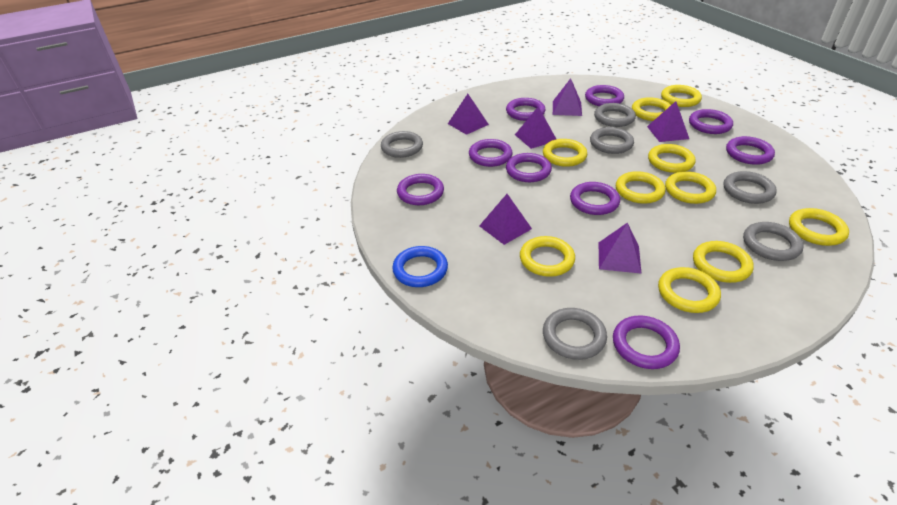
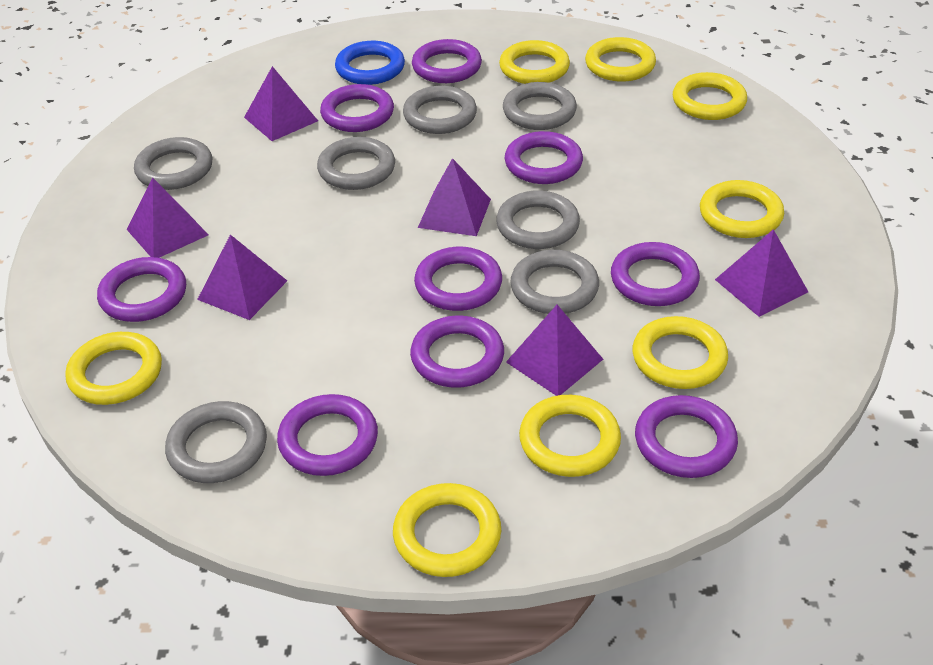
grey ring: 6 -> 7
yellow ring: 10 -> 8

